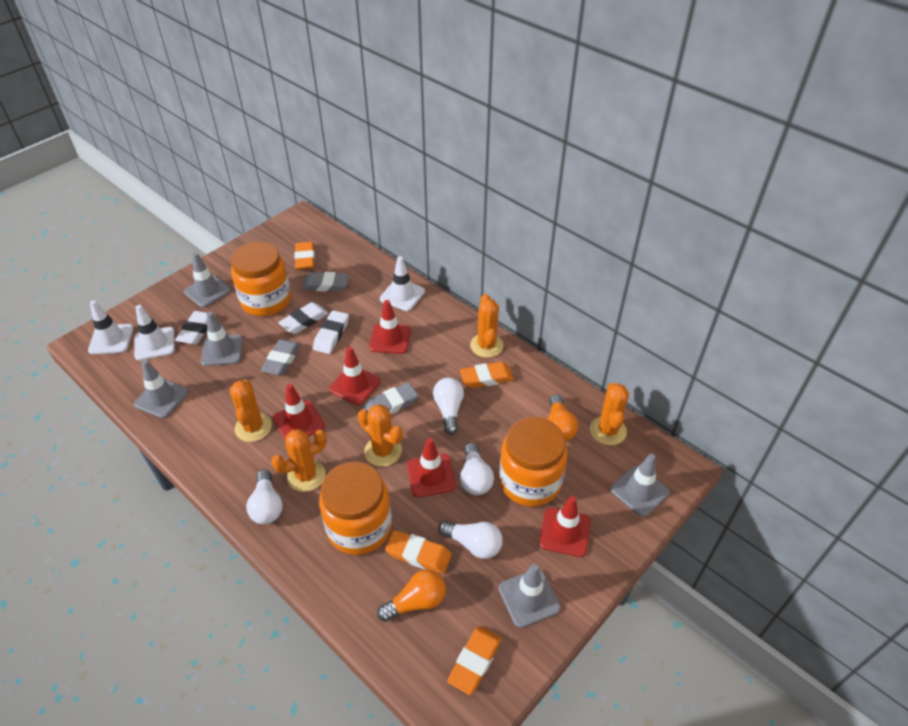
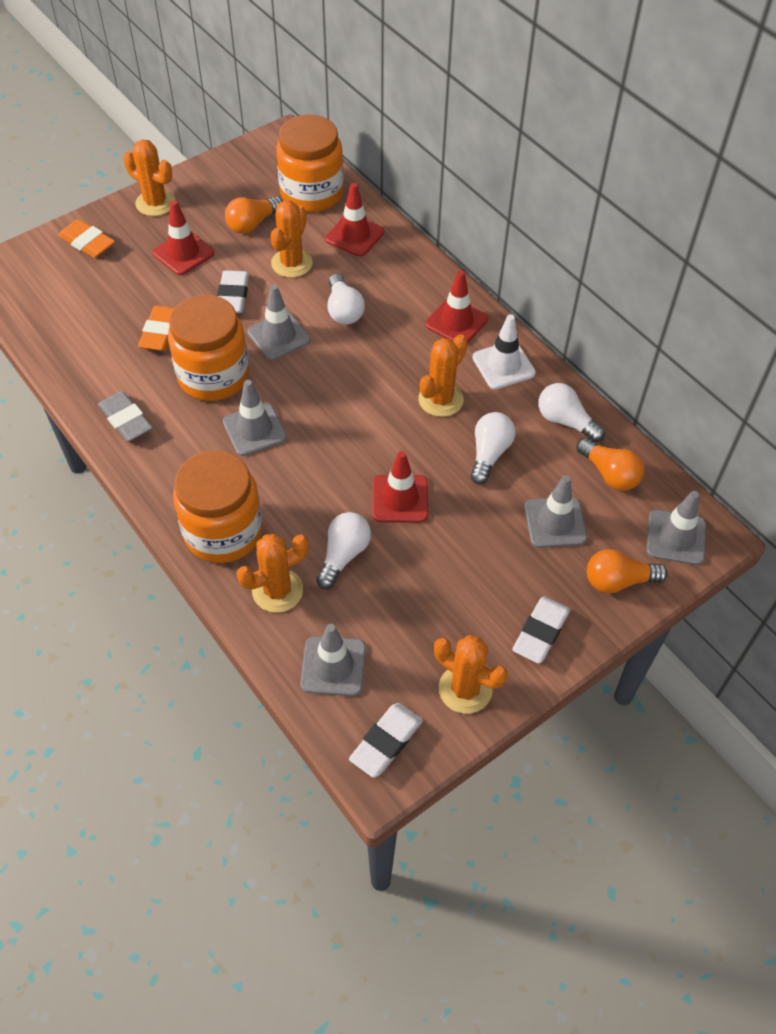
grey eraser: 3 -> 1
orange eraser: 4 -> 2
orange light bulb: 2 -> 3
red traffic cone: 5 -> 4
white traffic cone: 3 -> 1

